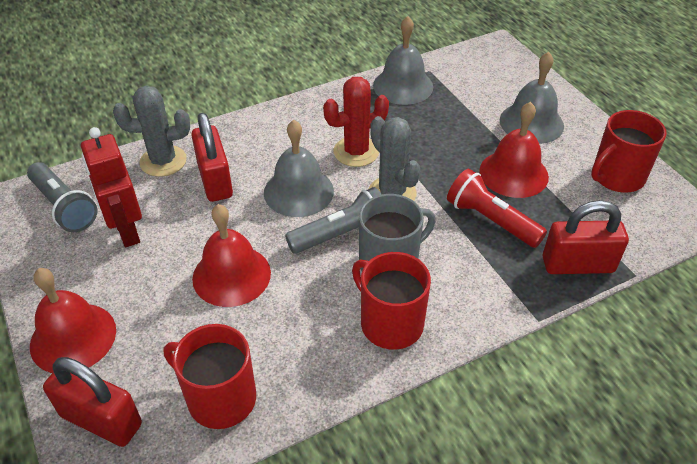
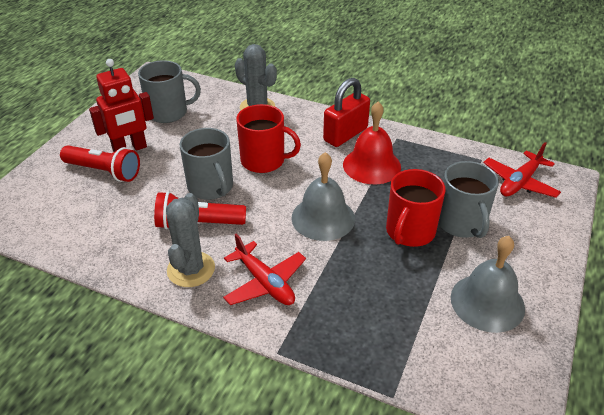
grey bell: 3 -> 2
grey flashlight: 2 -> 0
grey mug: 1 -> 3
red bell: 3 -> 1
red cactus: 1 -> 0
red flashlight: 1 -> 2
red mug: 3 -> 2
red padlock: 3 -> 1
red plane: 0 -> 2

